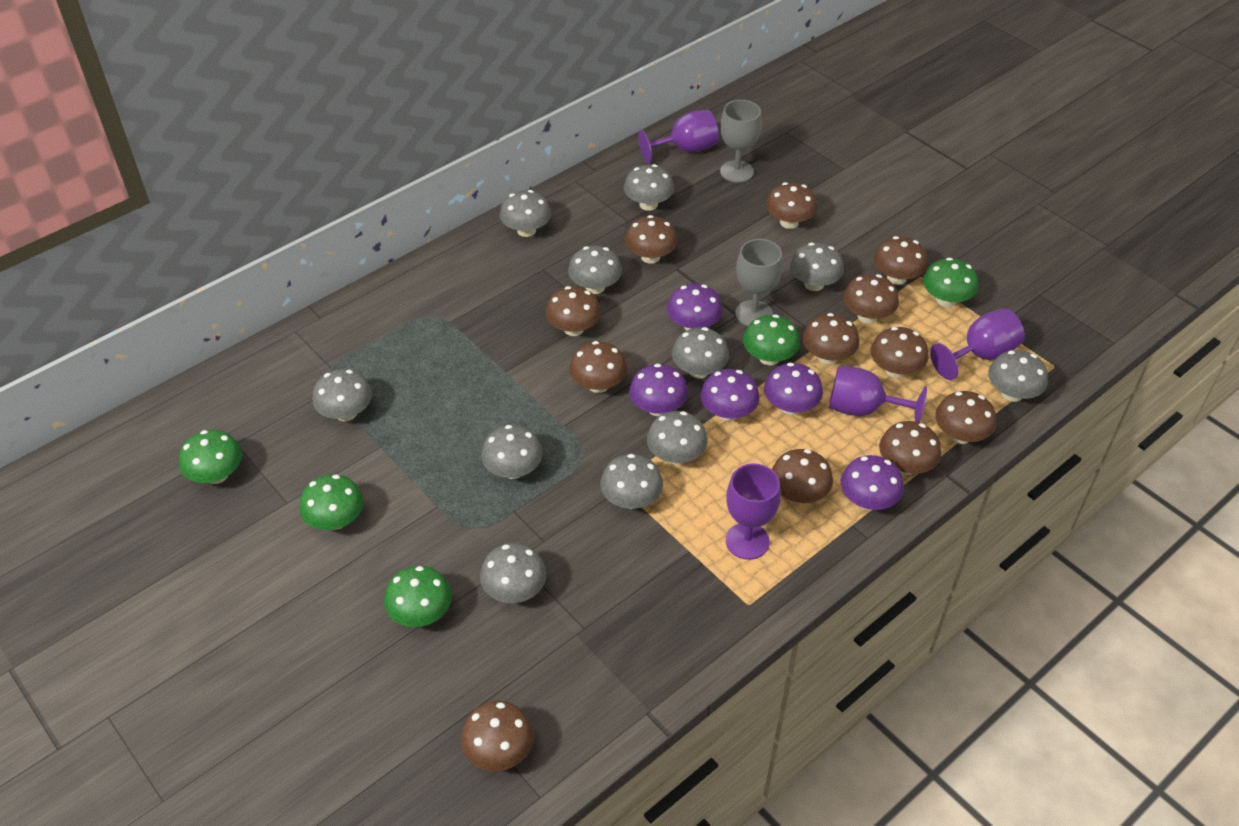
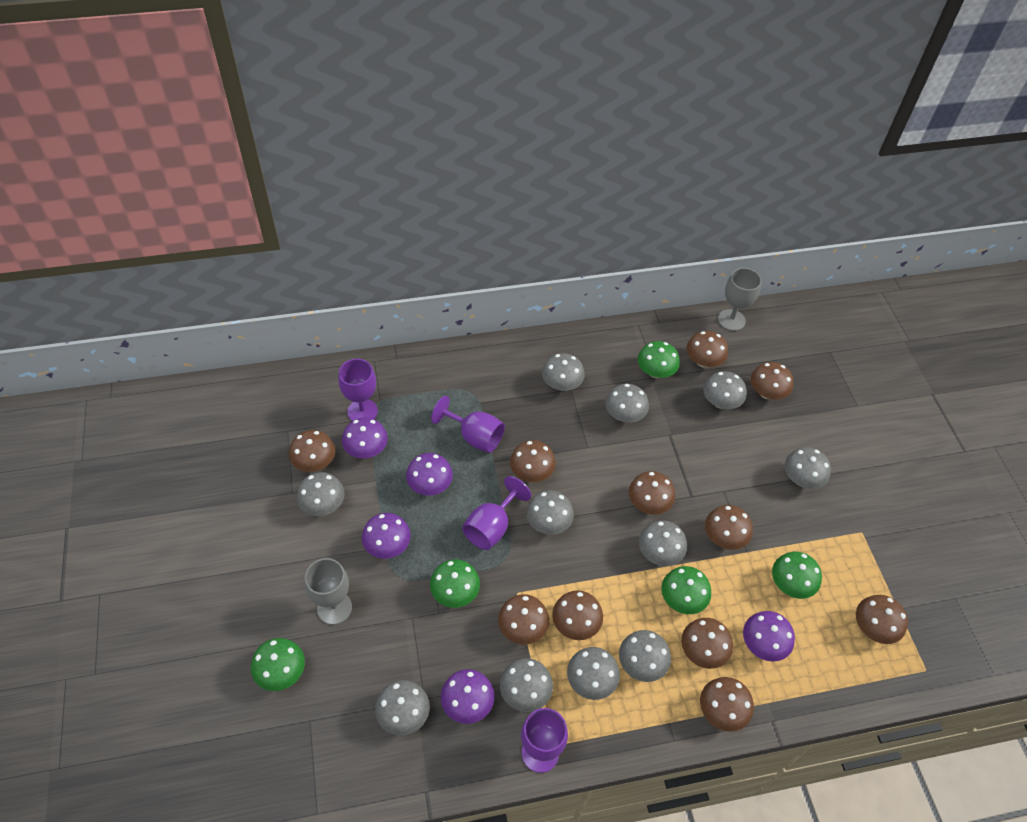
brown mushroom: 12 -> 11

